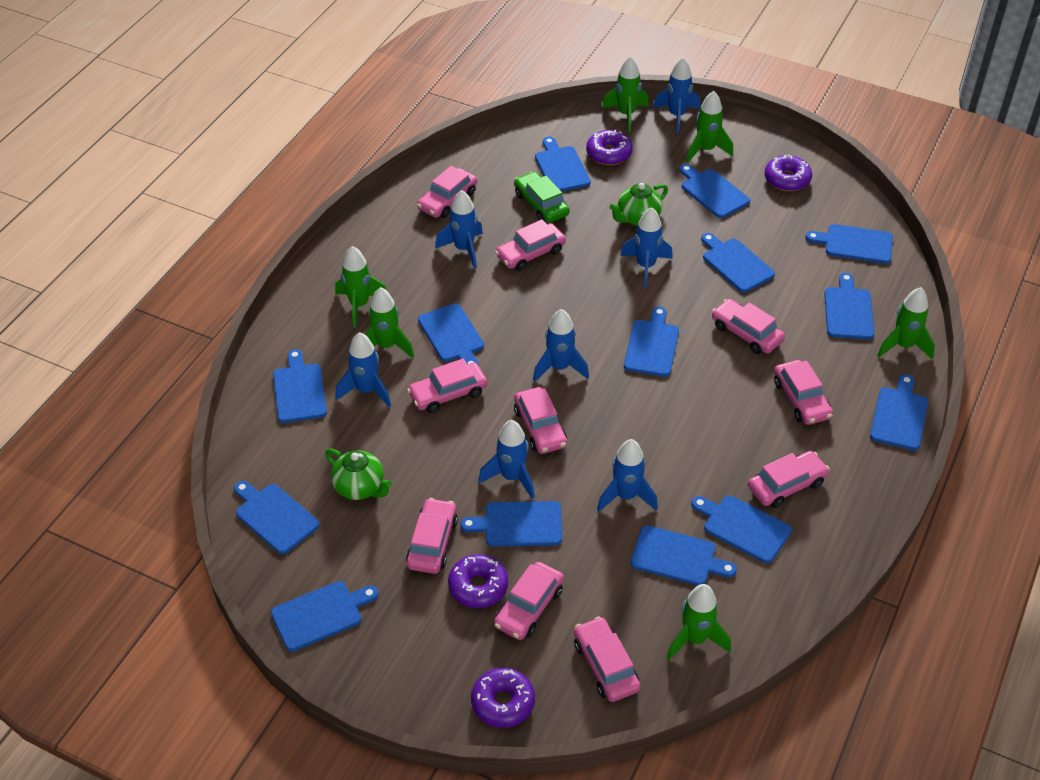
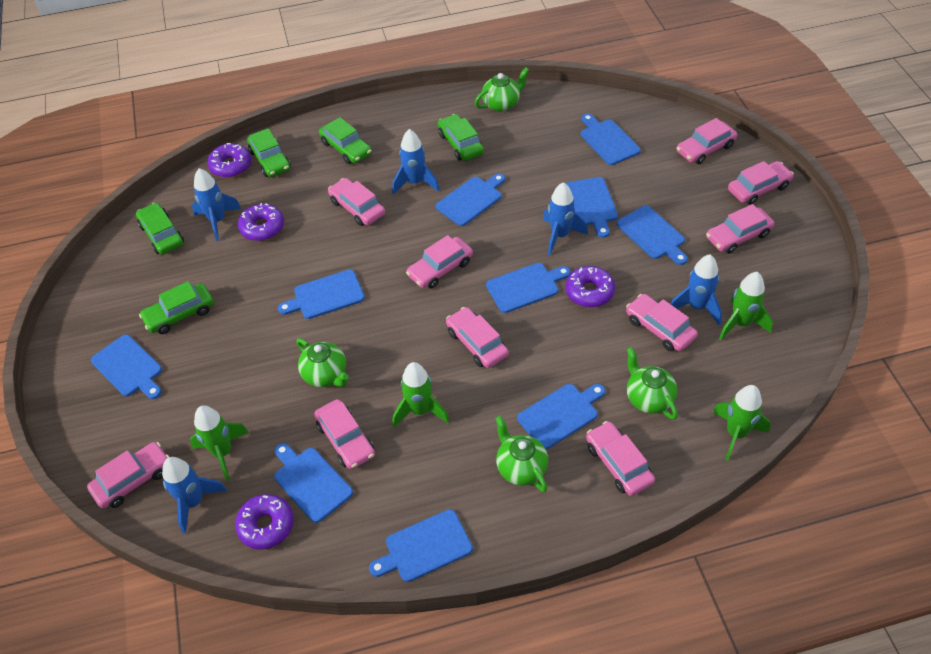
blue cutting board: 14 -> 10
blue rocket: 7 -> 5
green car: 1 -> 5
green rocket: 6 -> 4
green teapot: 2 -> 4

